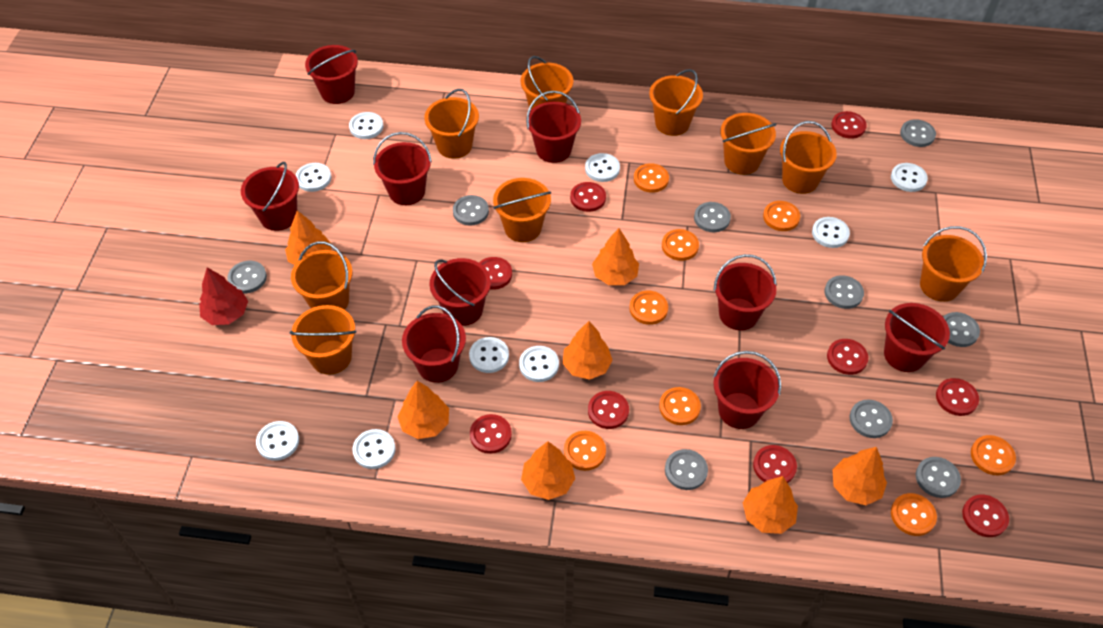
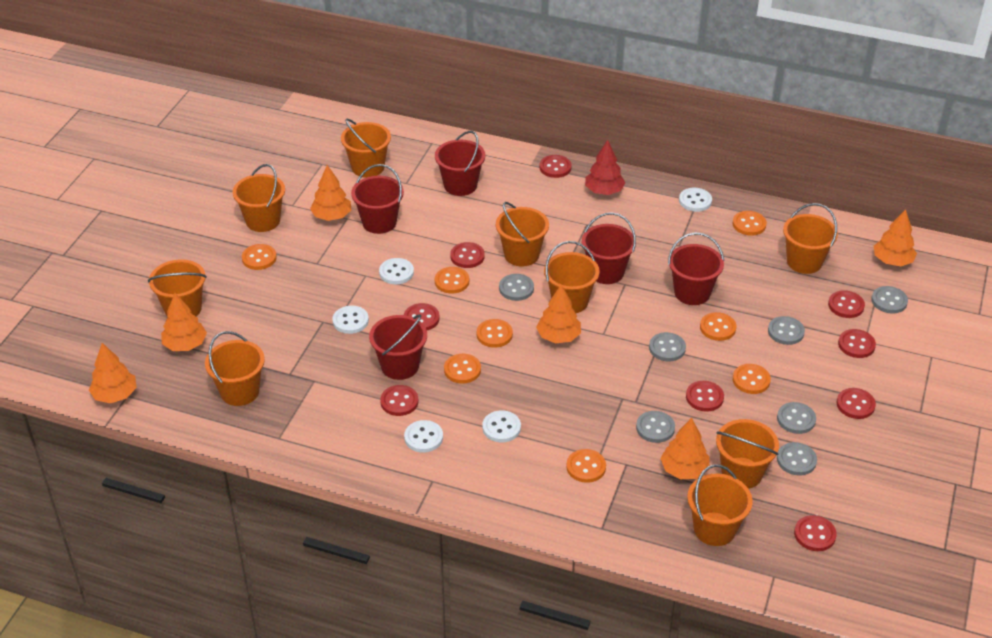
grey button: 9 -> 7
orange tree: 7 -> 6
red bucket: 9 -> 5
white button: 9 -> 5

